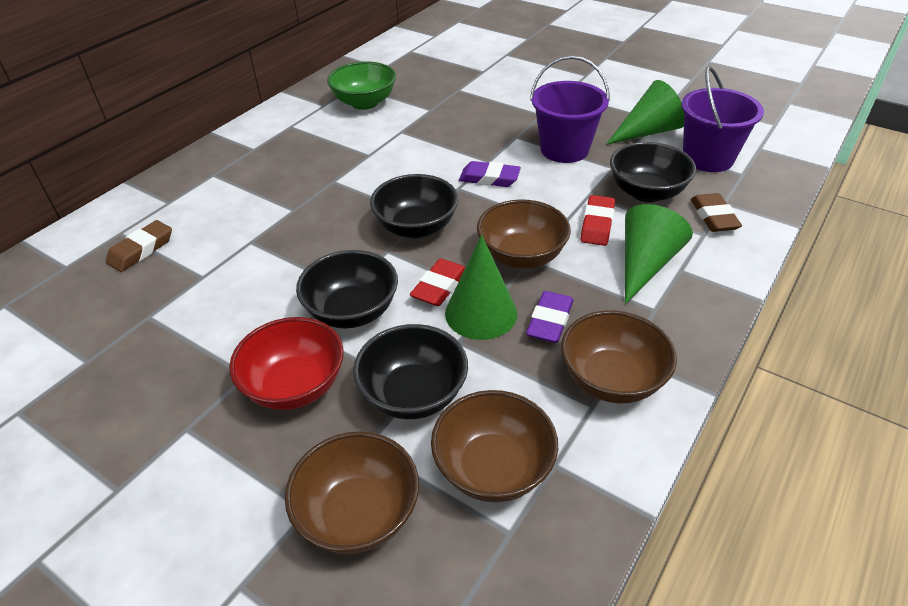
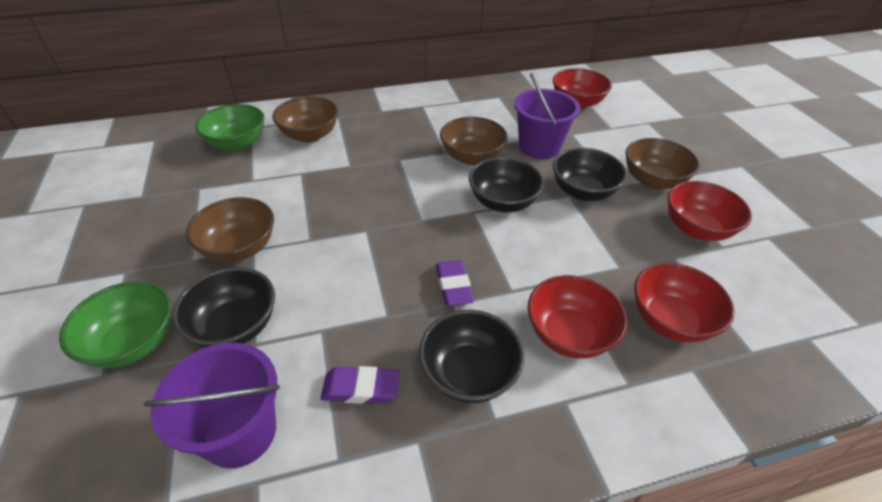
brown eraser: 2 -> 0
green bowl: 1 -> 2
green cone: 3 -> 0
red bowl: 1 -> 4
red eraser: 2 -> 0

